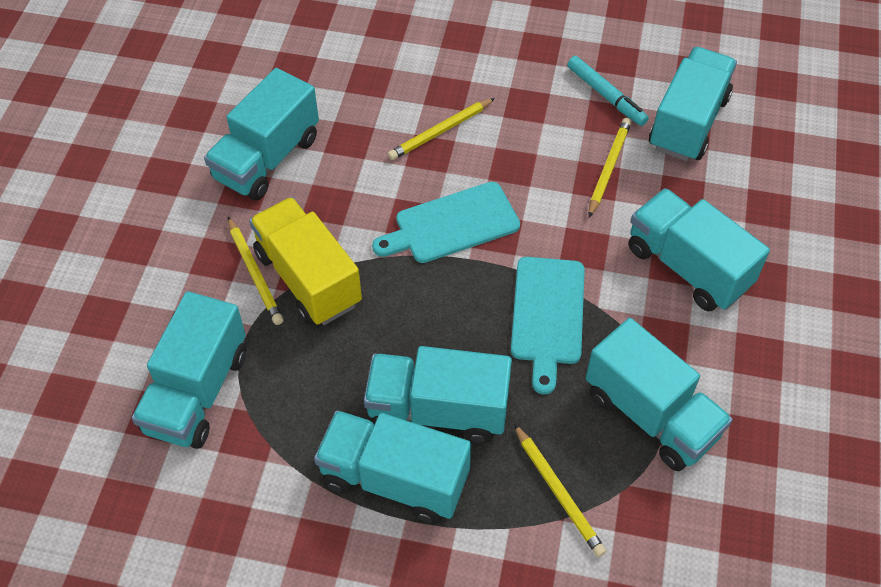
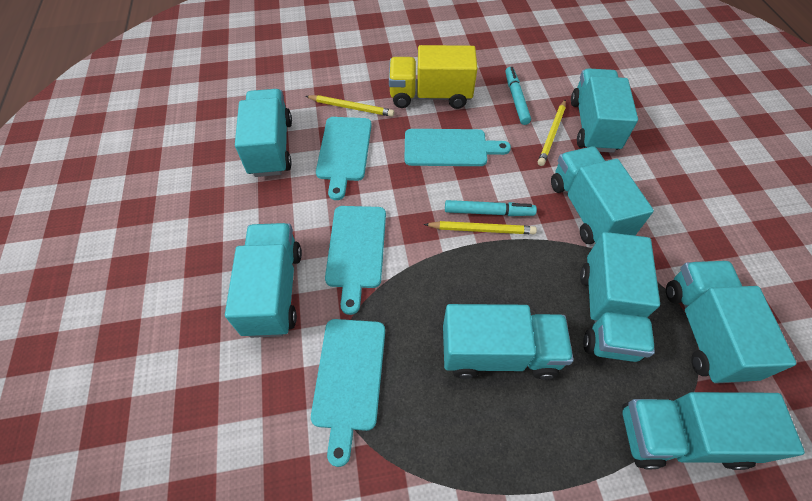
turquoise cutting board: 2 -> 4
turquoise marker: 1 -> 2
turquoise truck: 7 -> 8
yellow pencil: 4 -> 3

